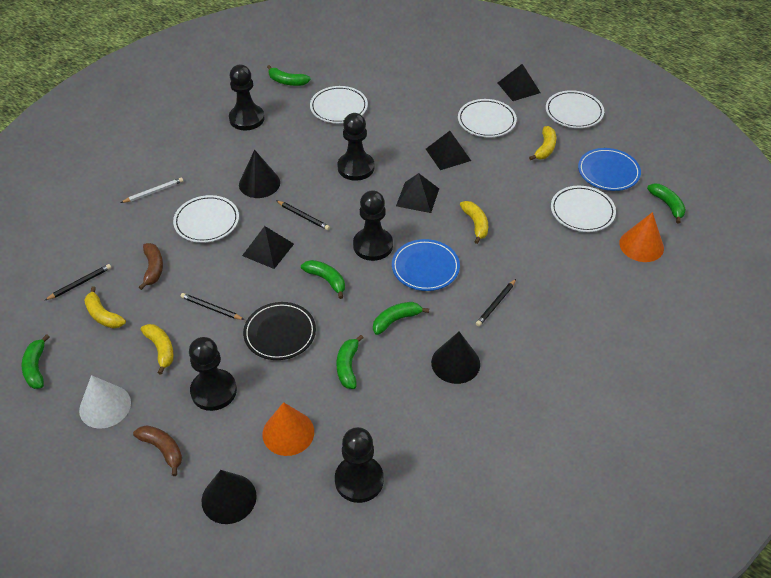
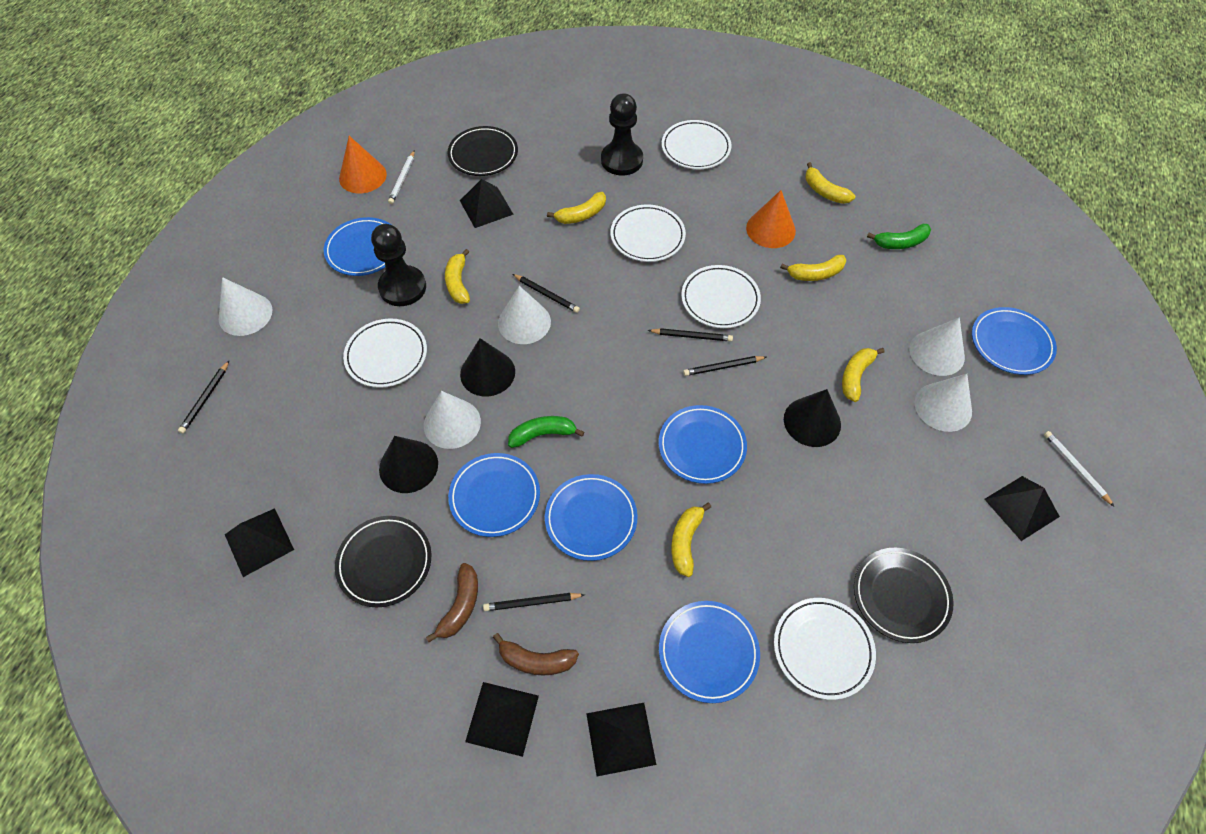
black pawn: 5 -> 2
black pencil: 4 -> 5
black plate: 1 -> 3
black pyramid: 4 -> 5
blue plate: 2 -> 6
green banana: 6 -> 2
white cone: 1 -> 5
white pencil: 1 -> 2
yellow banana: 4 -> 6

